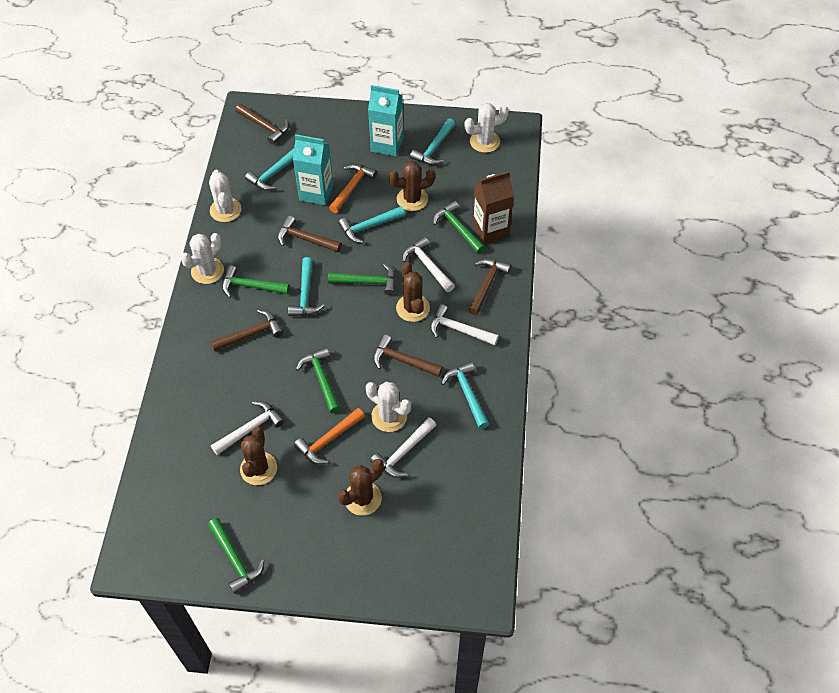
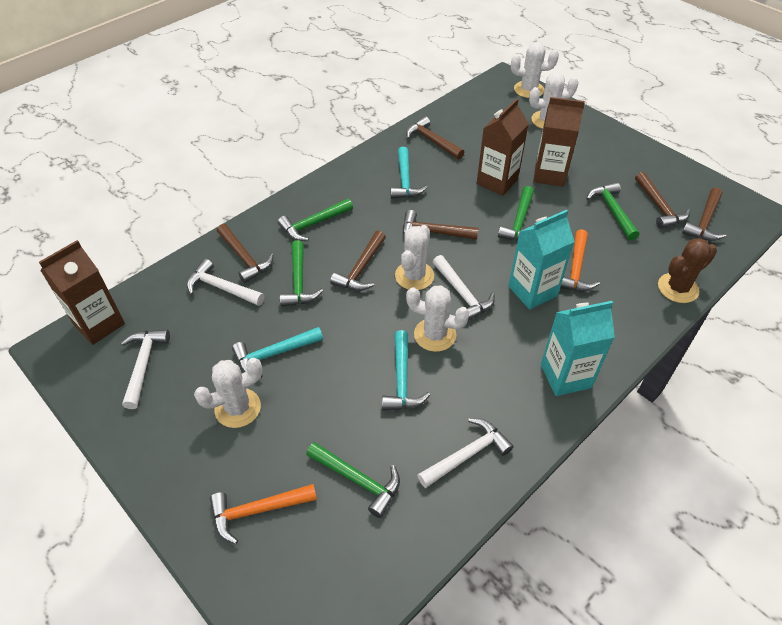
brown cactus: 4 -> 1
brown carton: 1 -> 3
brown hammer: 5 -> 6
turquoise hammer: 5 -> 3
white cactus: 4 -> 5

